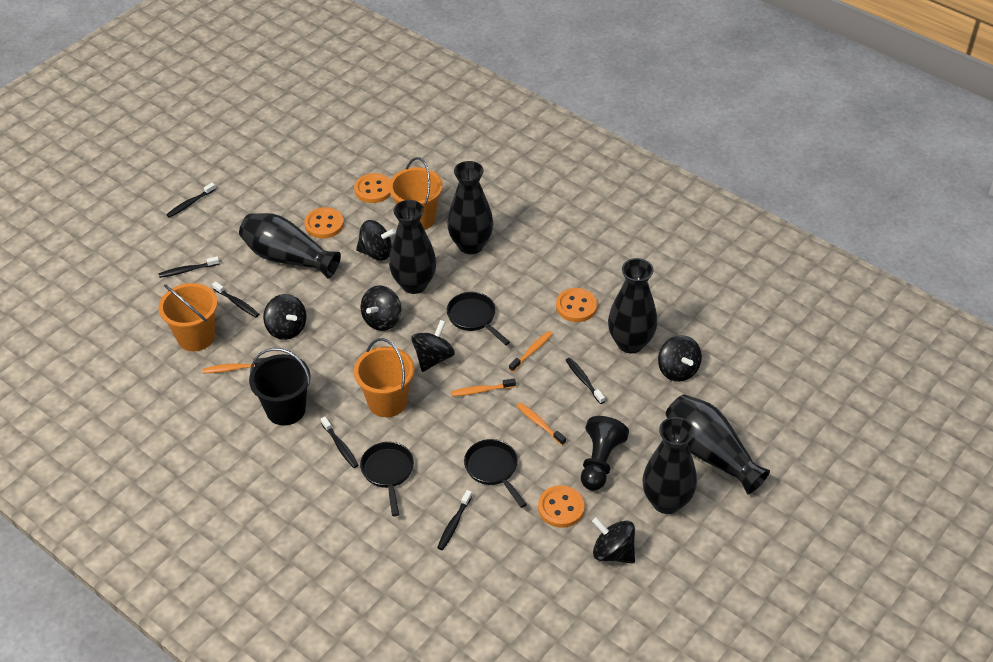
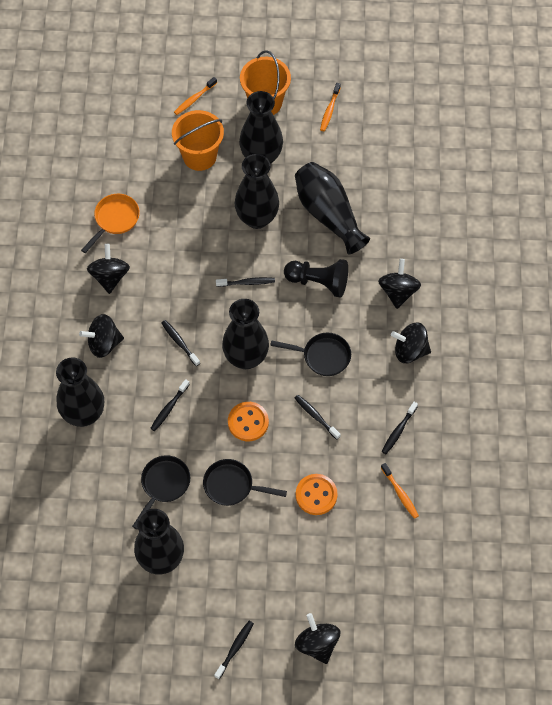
black bucket: 1 -> 0
black spinning top: 6 -> 5
orange bucket: 3 -> 2
orange button: 4 -> 2
orange pan: 0 -> 1
orange toothbrush: 4 -> 3

